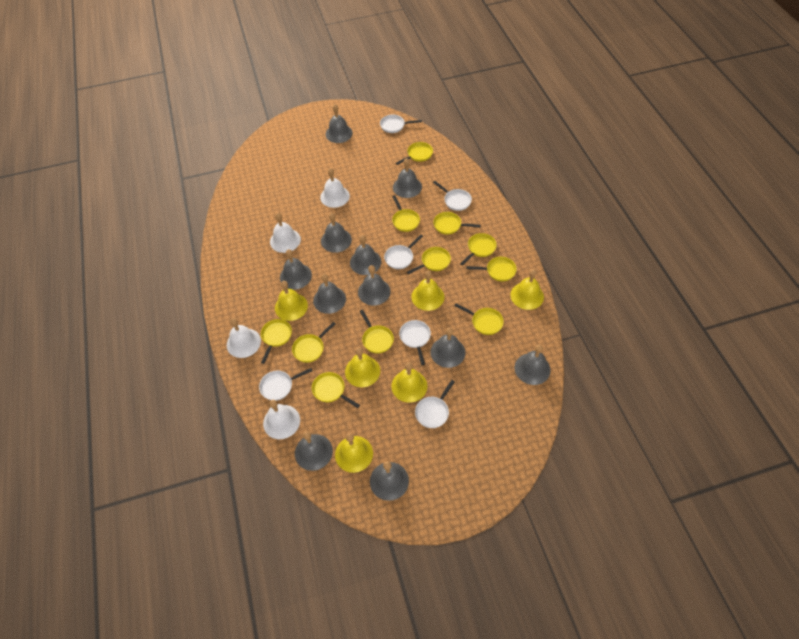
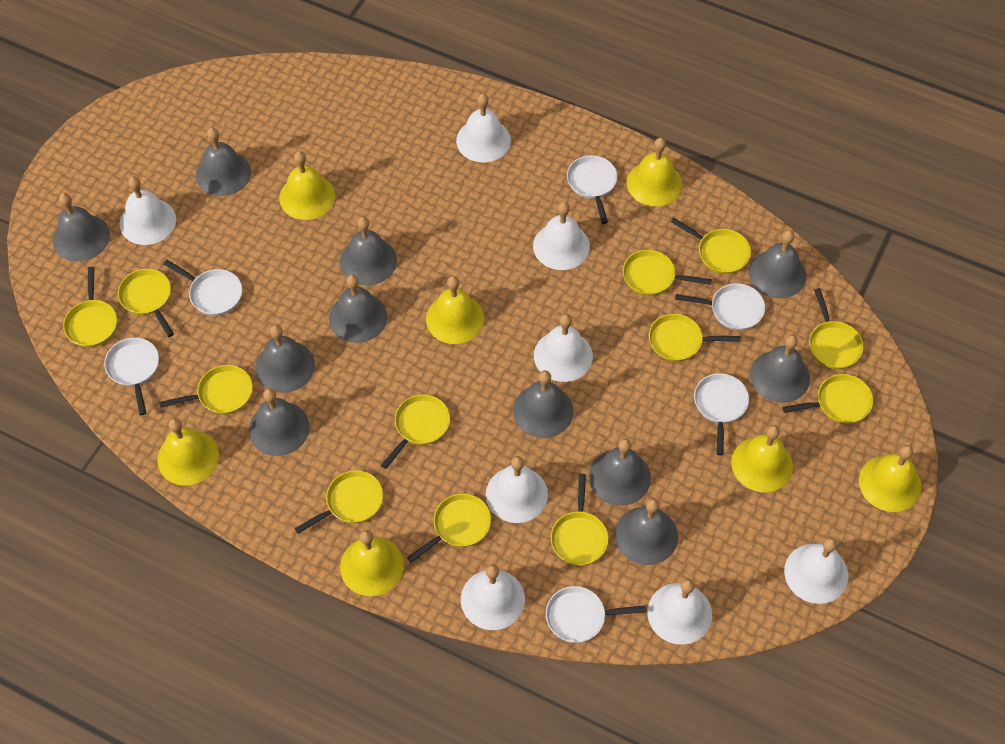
white bell: 4 -> 8
yellow bell: 6 -> 7
yellow pan: 11 -> 12

